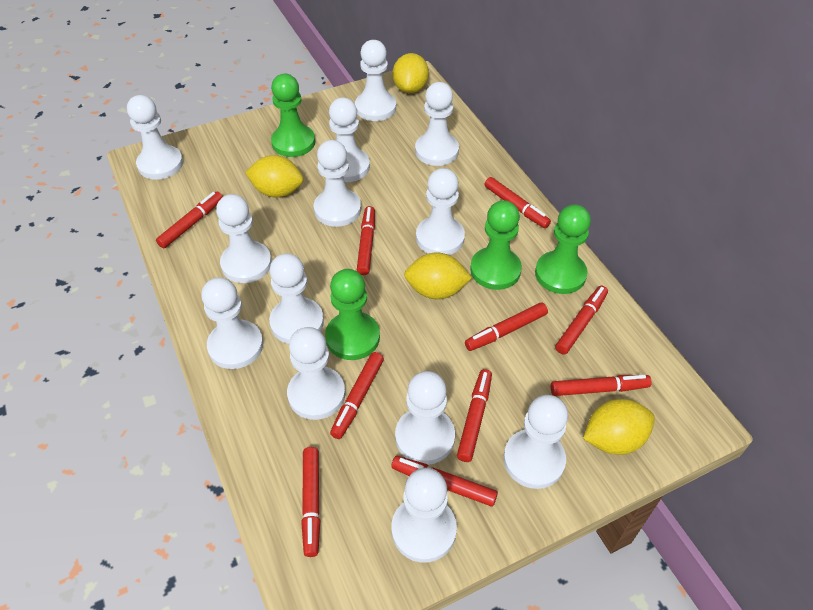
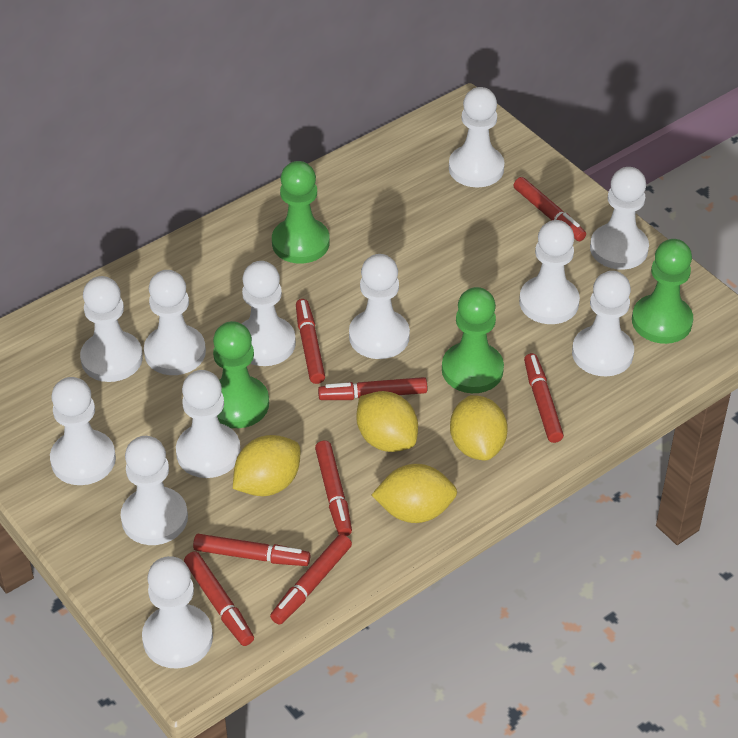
red marker: 10 -> 8
white pawn: 13 -> 12

